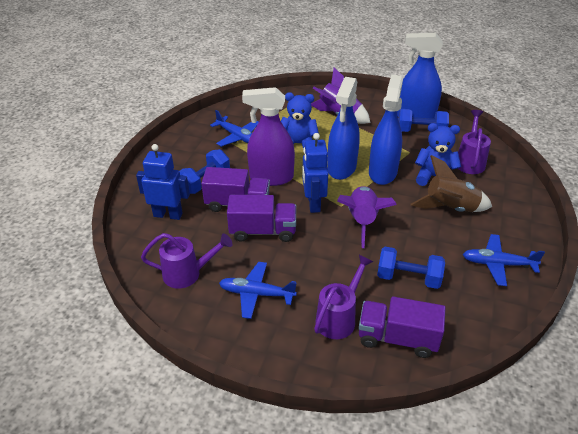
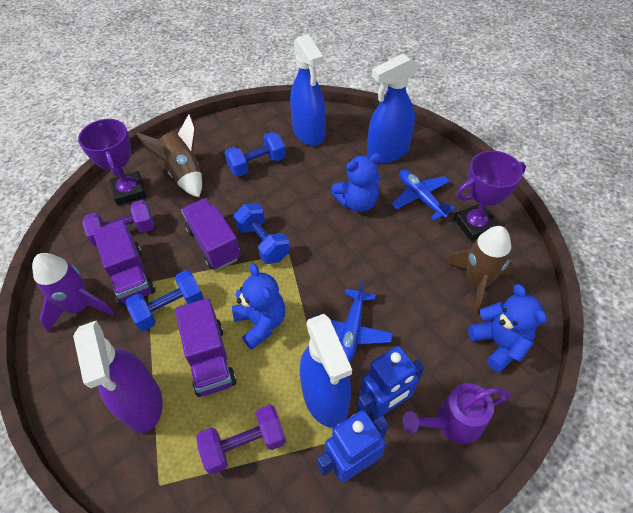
blue plane: 3 -> 2
blue teddy bear: 2 -> 3
brown rocket: 1 -> 2
purple dumbbell: 0 -> 2
purple rocket: 2 -> 1
purple trophy: 0 -> 2
purple watering can: 3 -> 1

